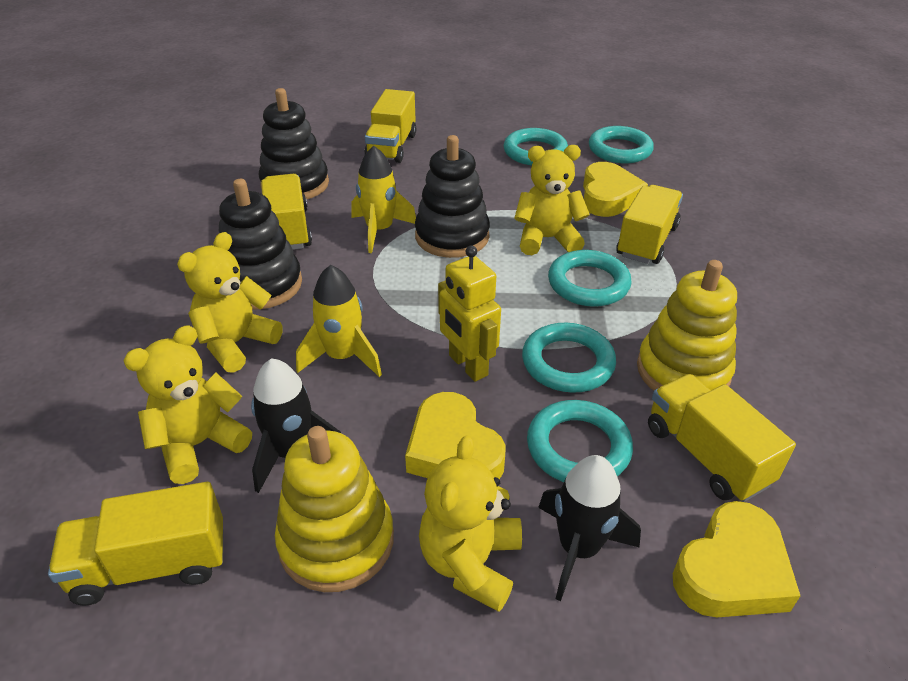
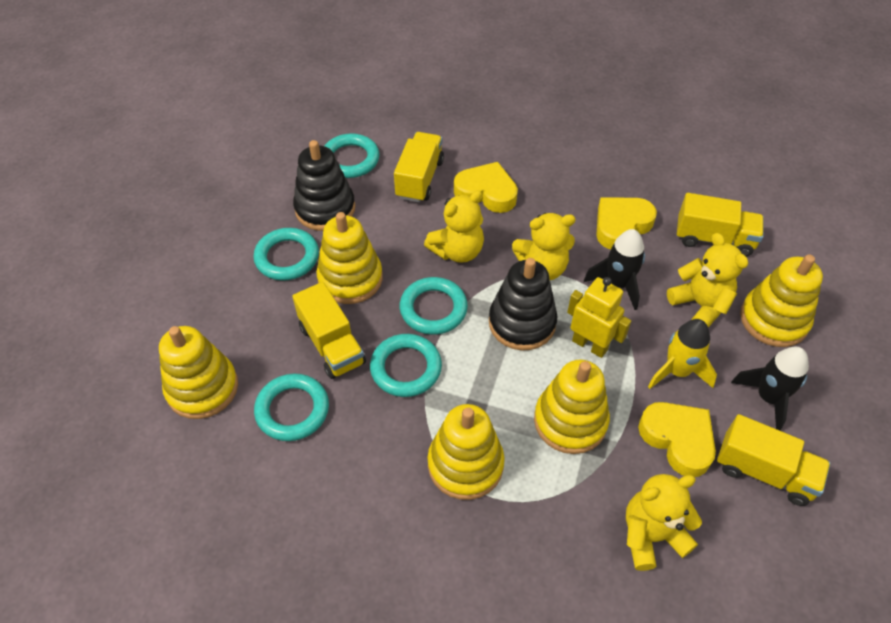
black stacking toy: 3 -> 2
yellow rocket: 2 -> 1
yellow stacking toy: 2 -> 5
yellow truck: 5 -> 4

